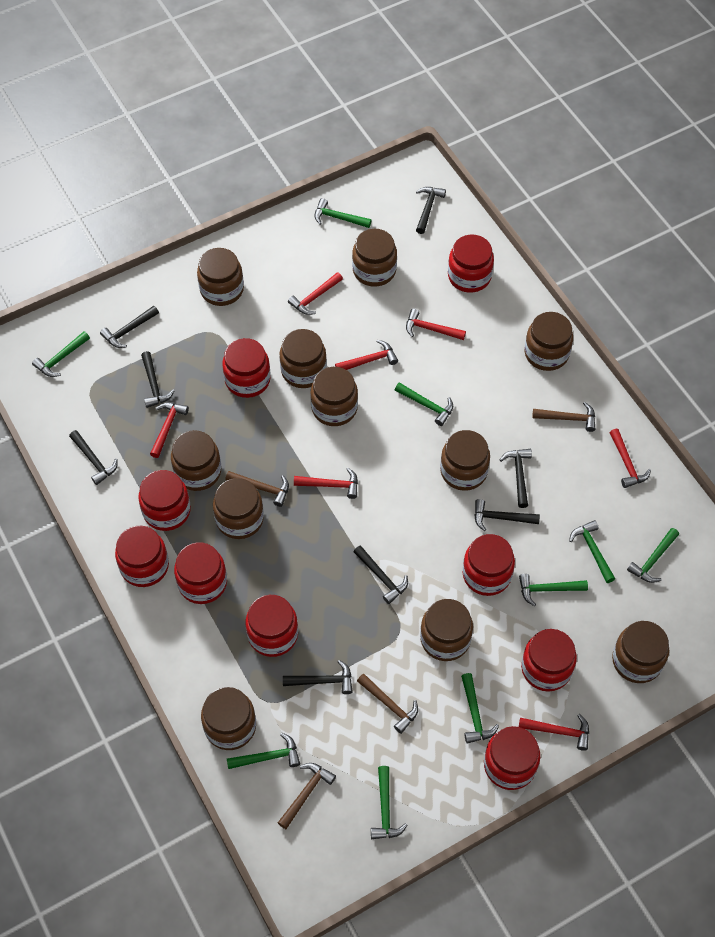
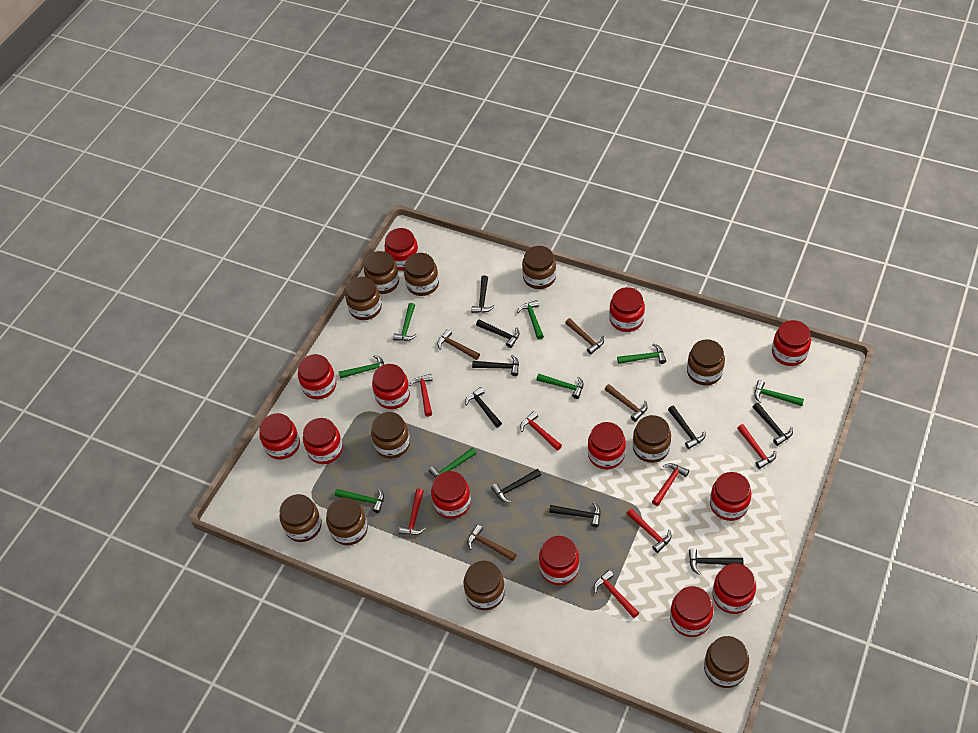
black hammer: 8 -> 9
green hammer: 9 -> 8
red jar: 9 -> 13

